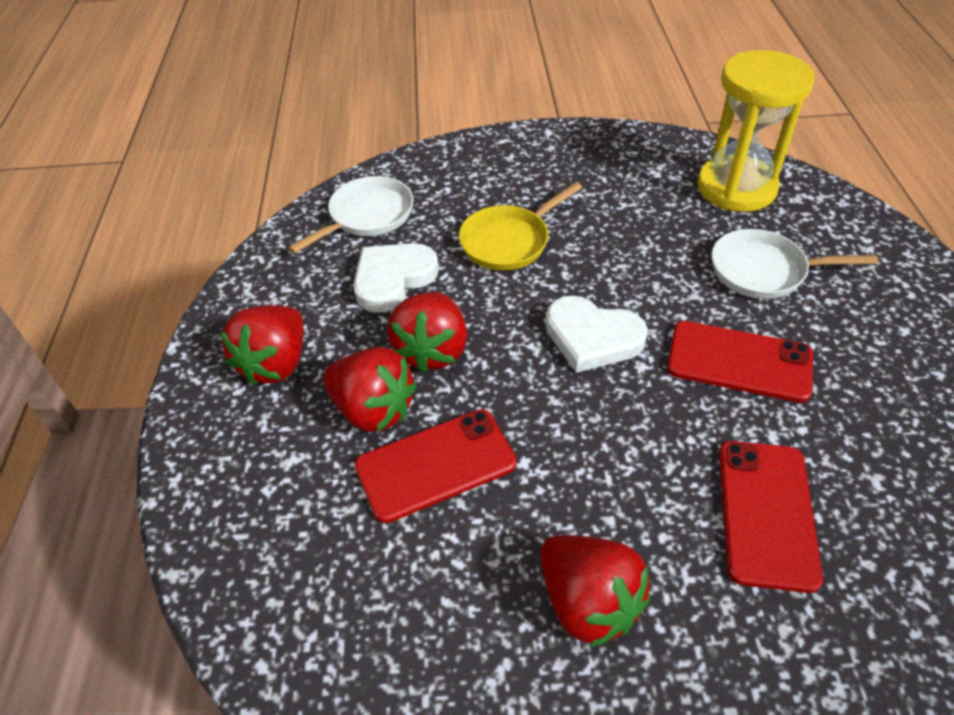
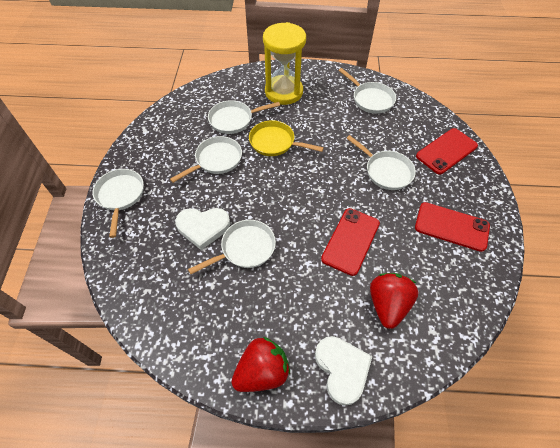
red strawberry: 4 -> 2
white pan: 2 -> 6

